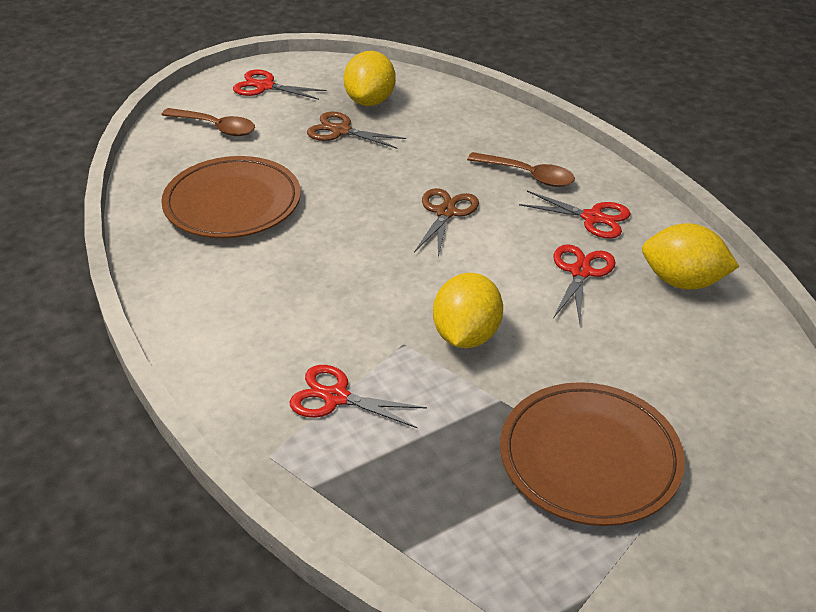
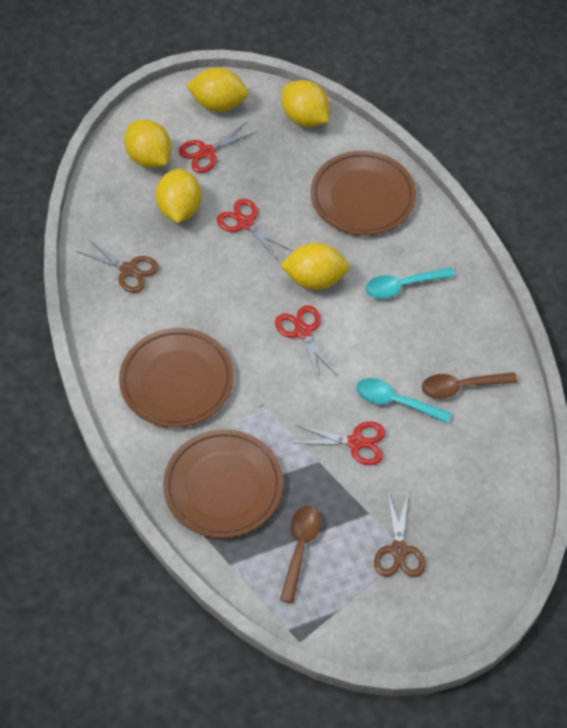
brown plate: 2 -> 3
turquoise spoon: 0 -> 2
yellow lemon: 3 -> 5

